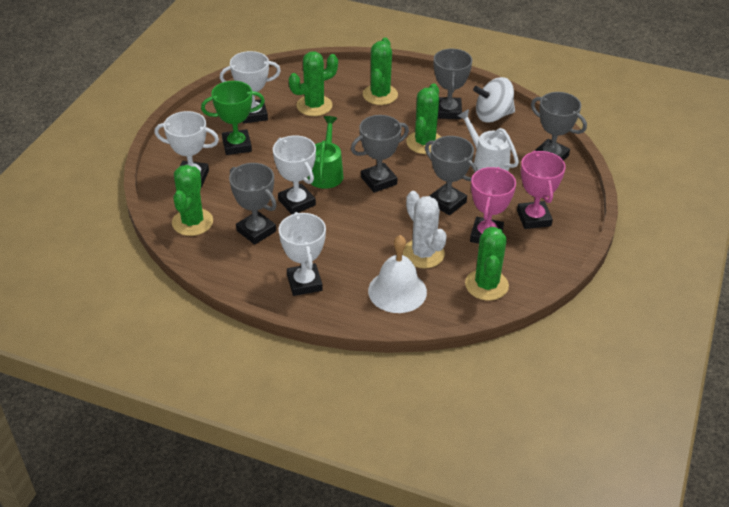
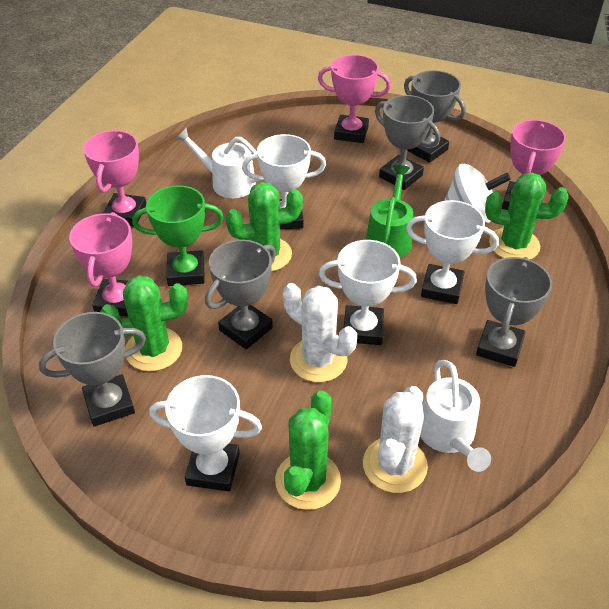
green cactus: 5 -> 4
pink trophy: 2 -> 4
white bell: 1 -> 0
white cactus: 1 -> 2
white watering can: 1 -> 2

